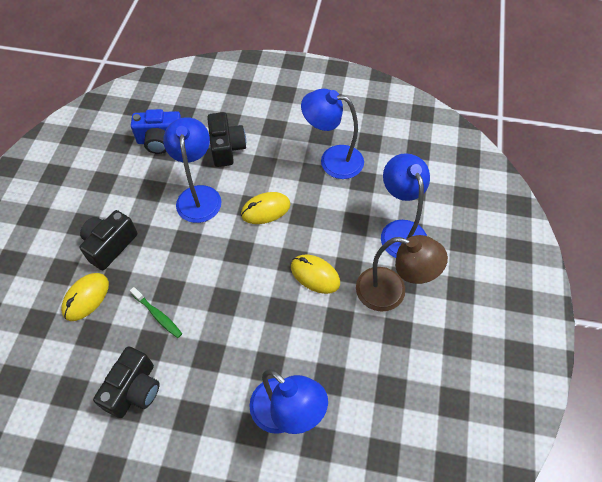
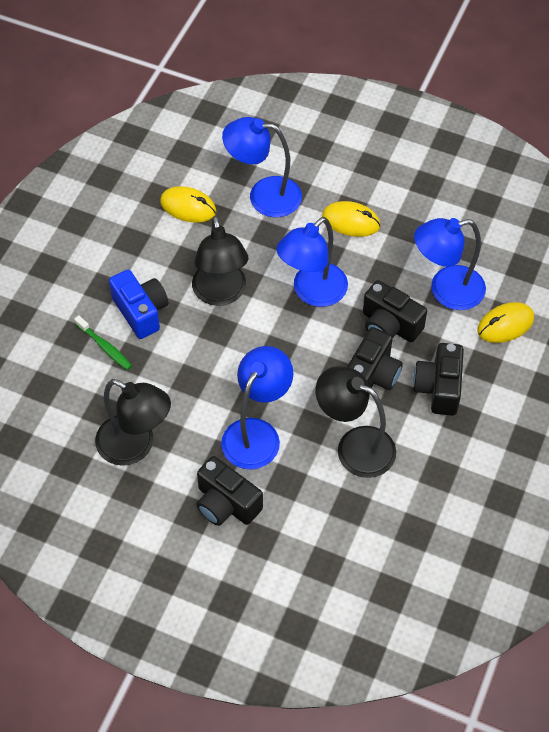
black camera: 3 -> 4
black lamp: 0 -> 3
brown lamp: 1 -> 0

